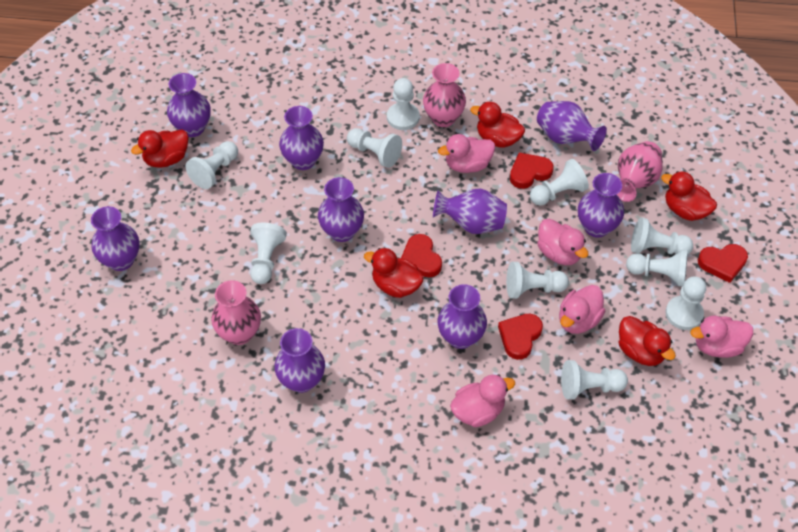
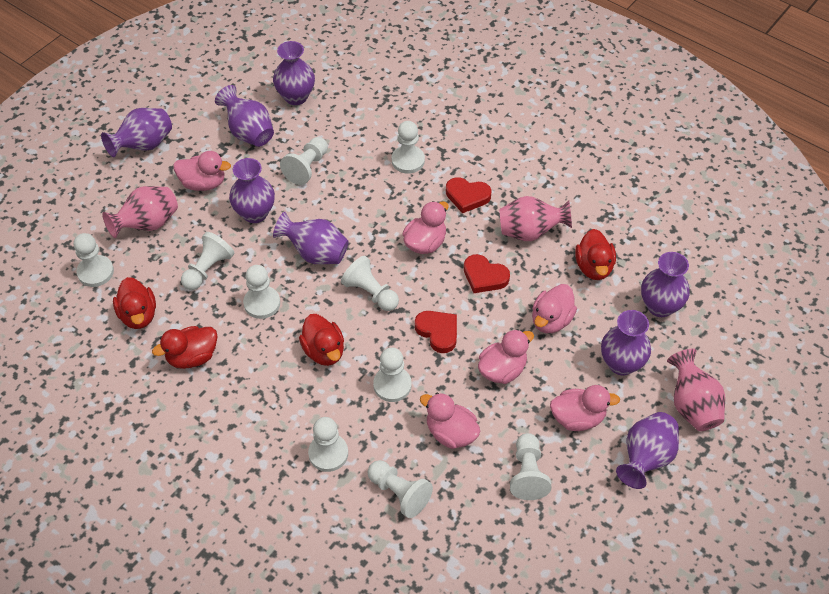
pink duck: 5 -> 6
purple vase: 9 -> 8
red duck: 5 -> 4
red heart: 4 -> 3

